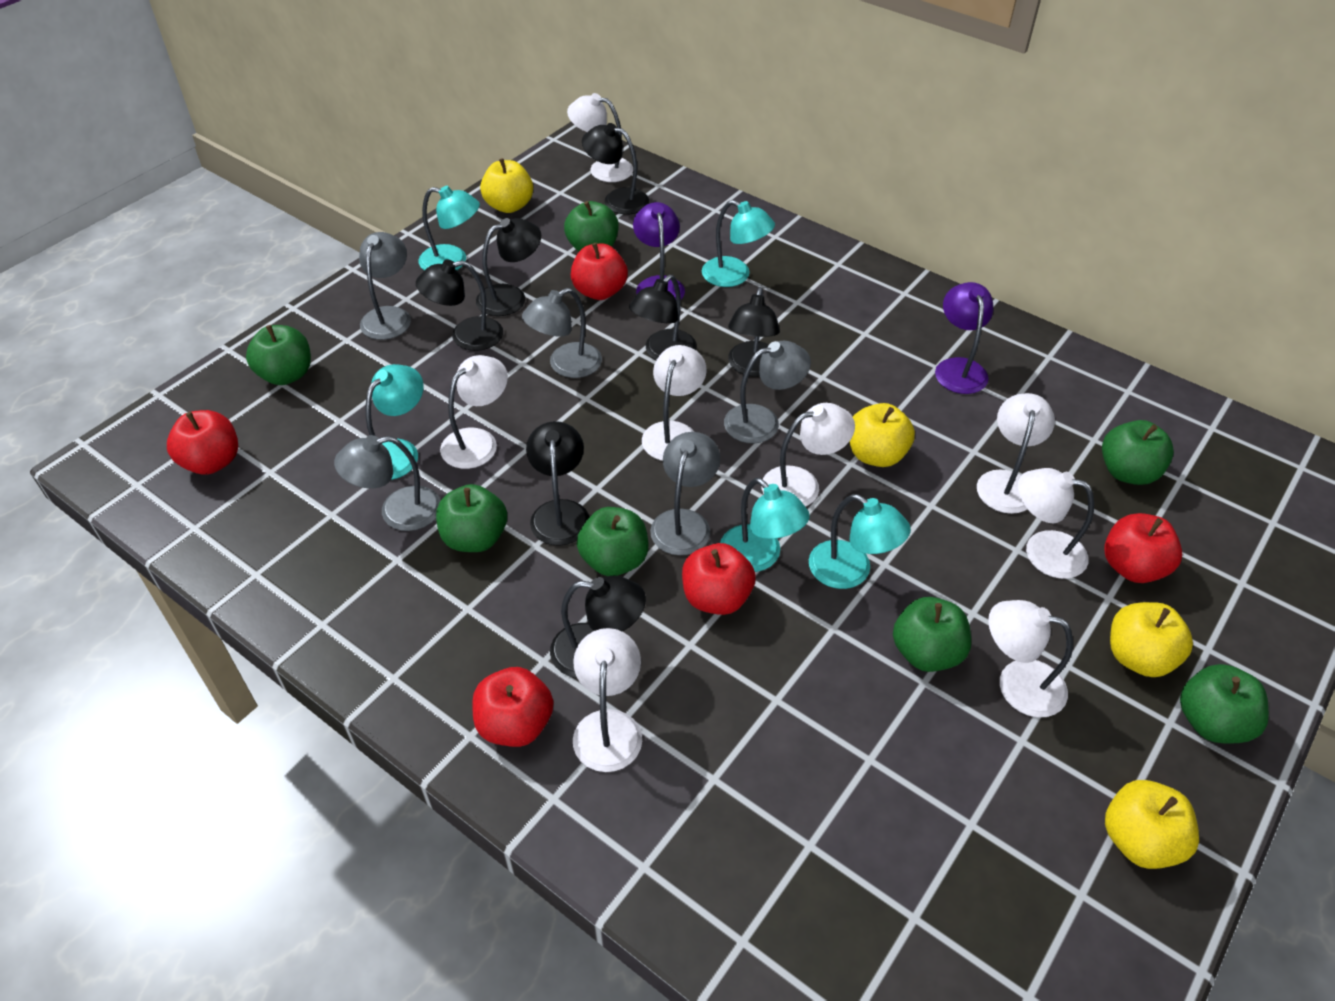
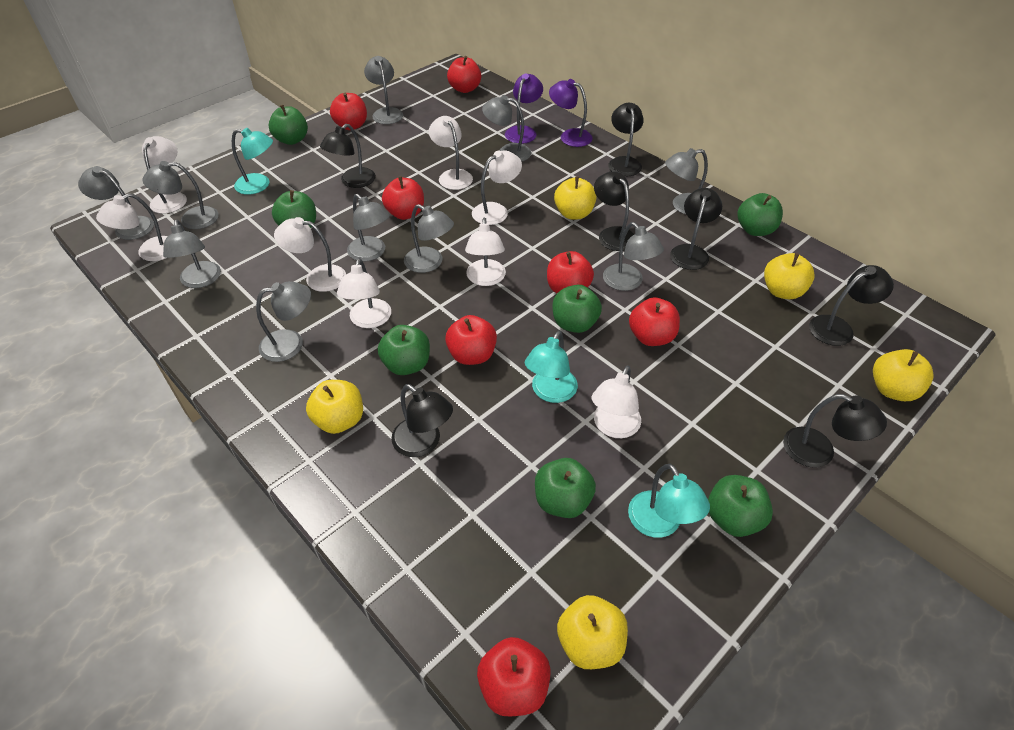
grey lamp: 5 -> 10
red apple: 5 -> 7
turquoise lamp: 5 -> 3
yellow apple: 4 -> 5

